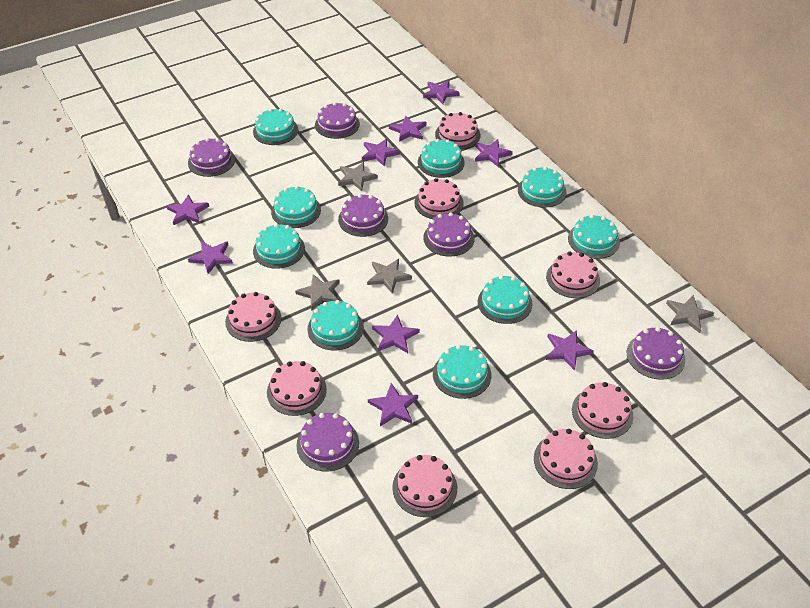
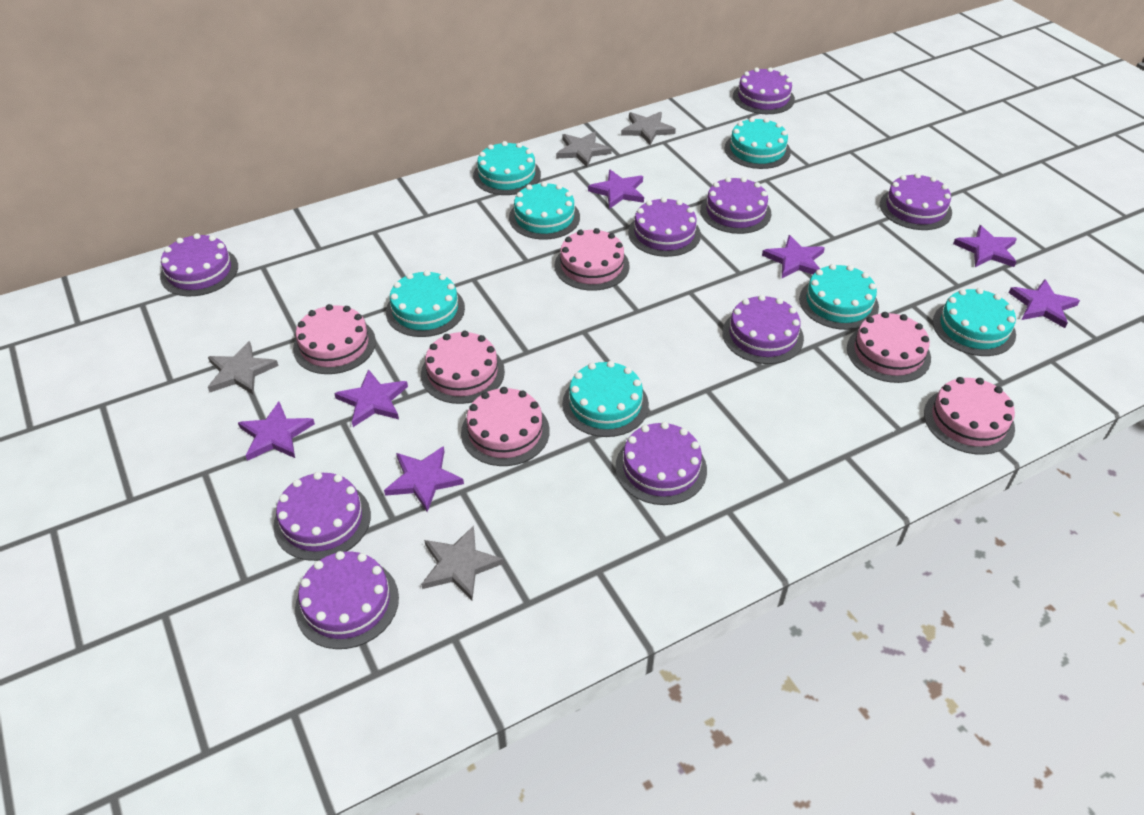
pink cake: 8 -> 6
purple cake: 6 -> 9
purple star: 9 -> 7
turquoise cake: 9 -> 7

